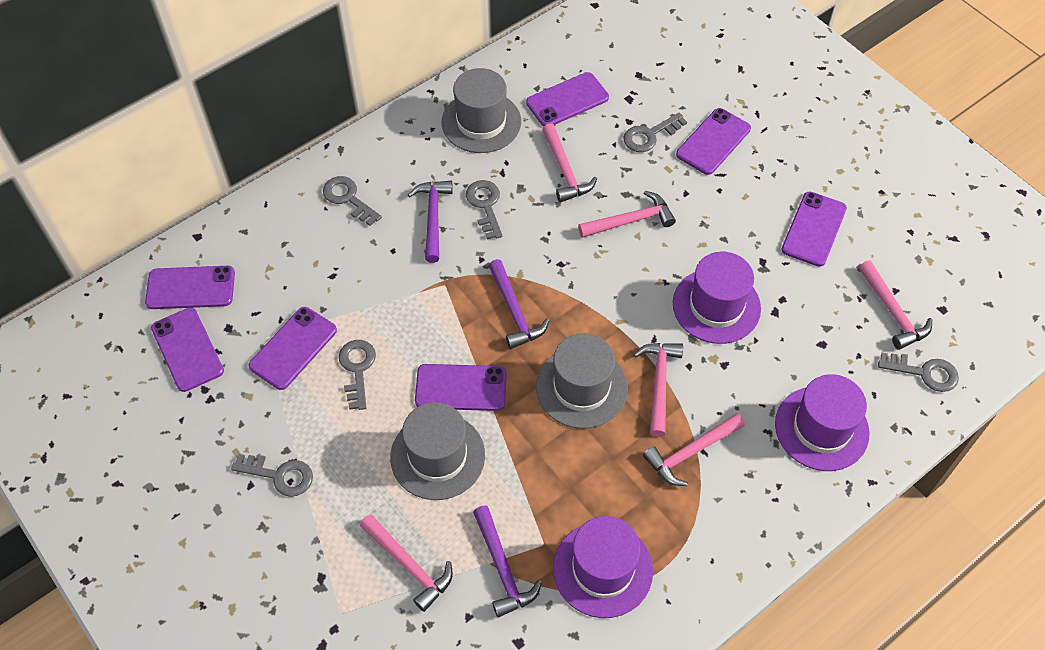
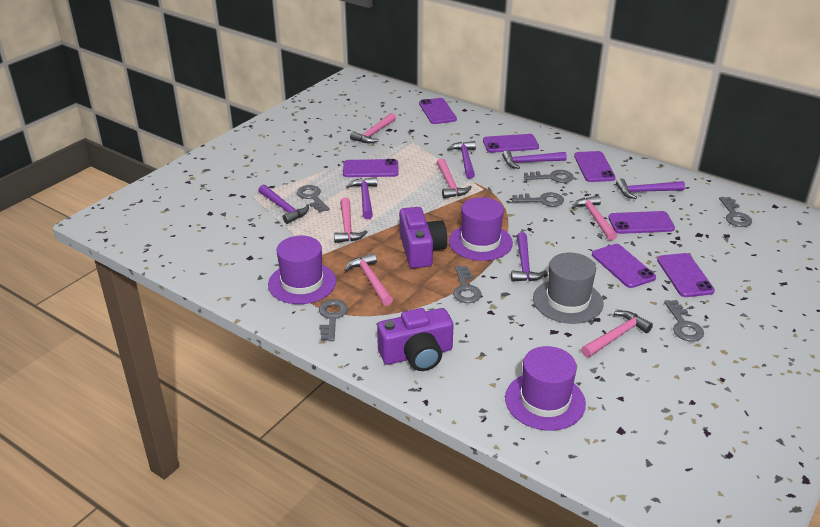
grey hat: 3 -> 1
grey key: 6 -> 7
purple camera: 0 -> 2
purple hammer: 3 -> 6

